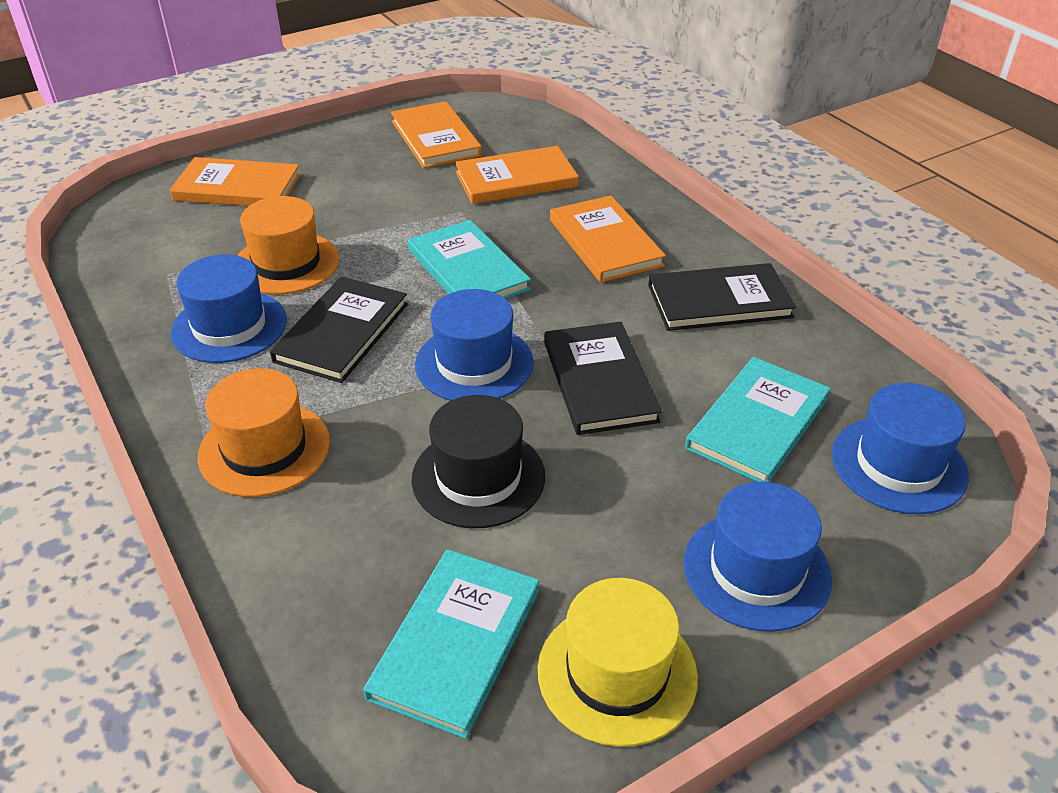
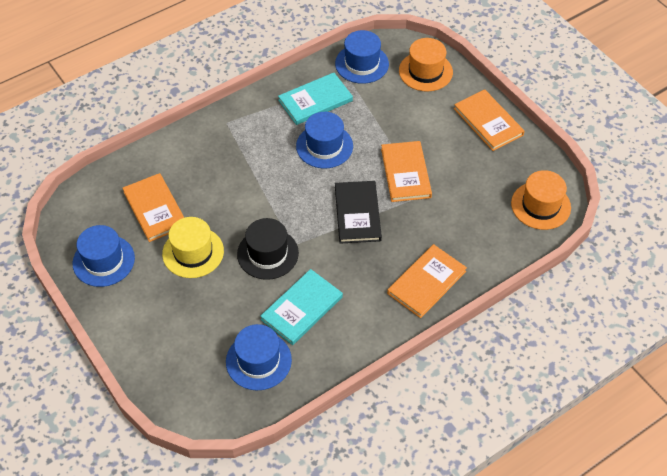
black book: 3 -> 1
turquoise book: 3 -> 2

